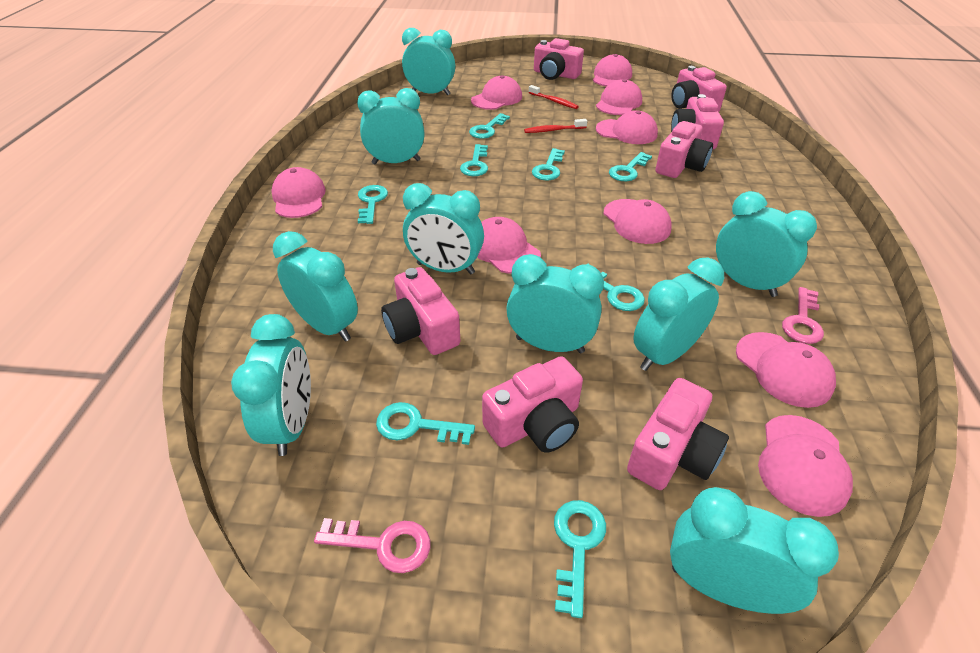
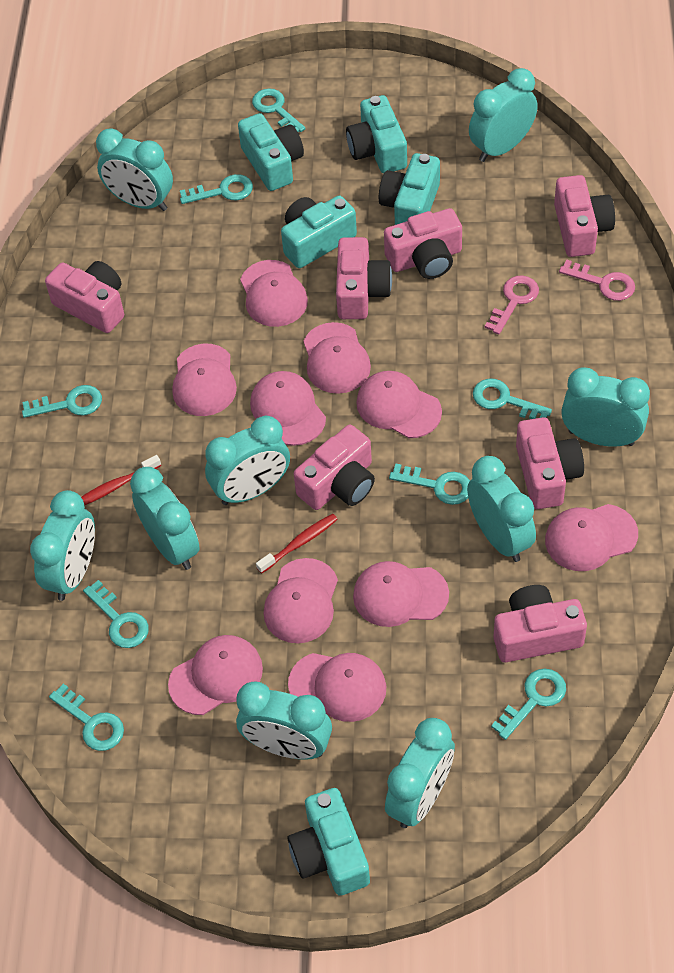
pink cap: 9 -> 10
turquoise camera: 0 -> 5

